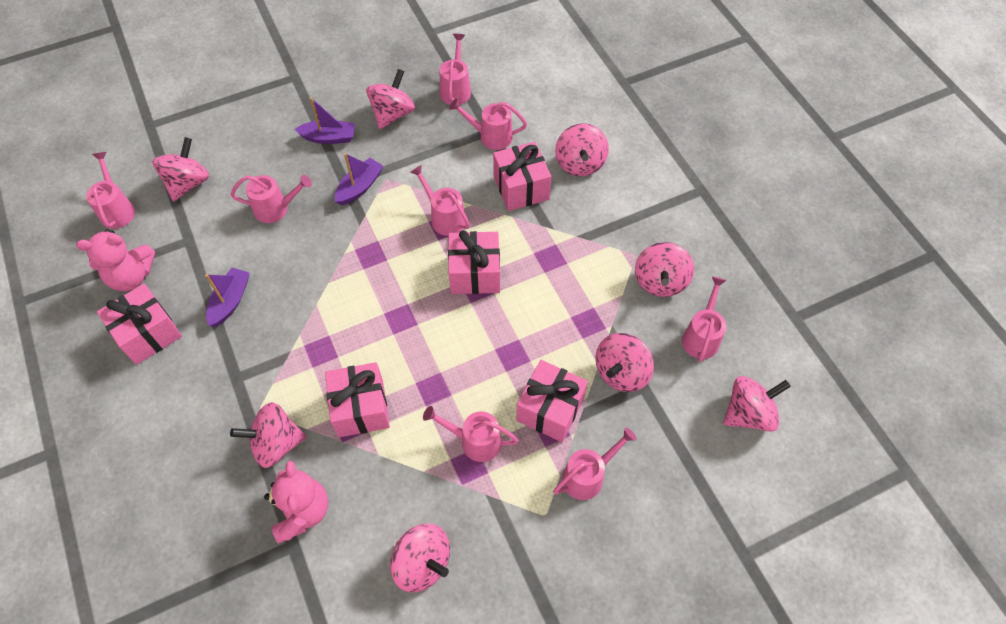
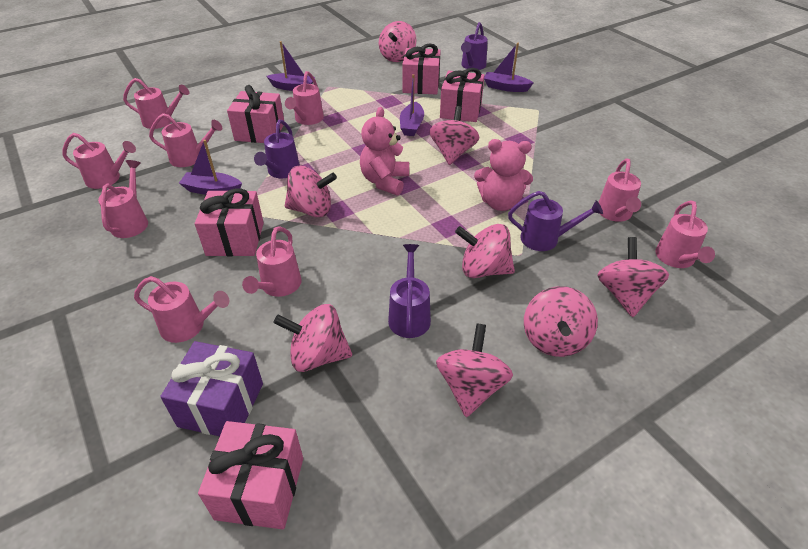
pink watering can: 8 -> 9
purple boat: 3 -> 4
purple gift: 0 -> 1
purple watering can: 0 -> 4

